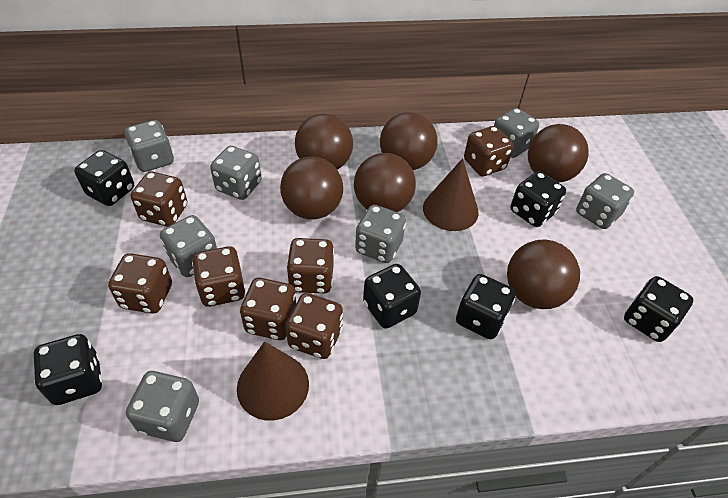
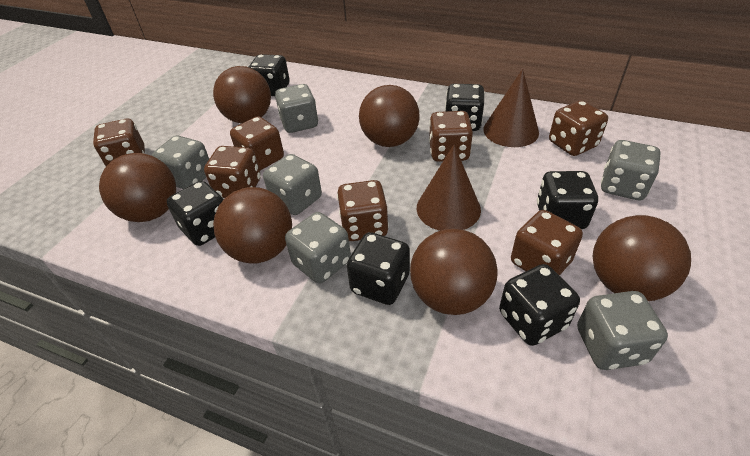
grey dice: 7 -> 6

